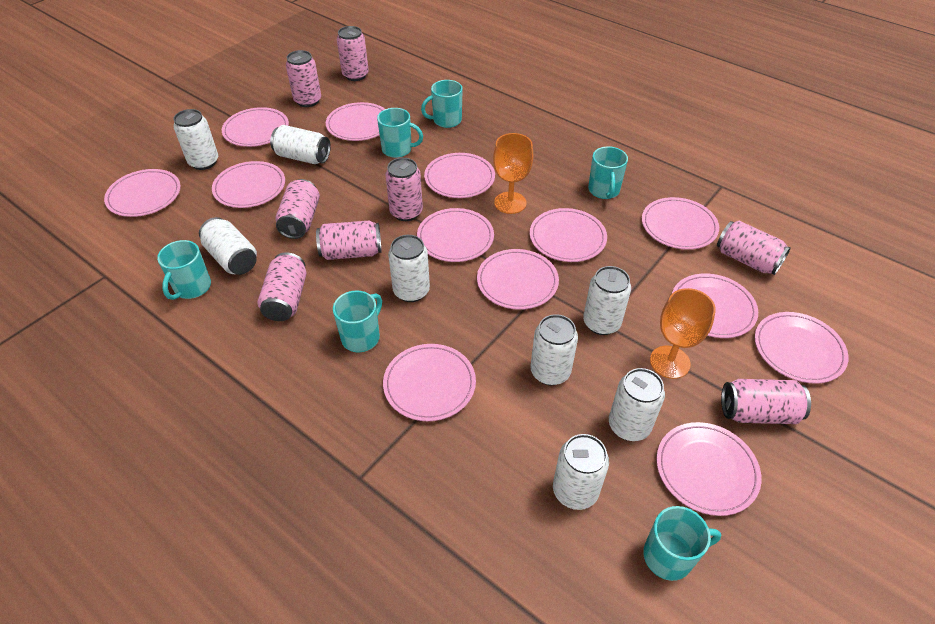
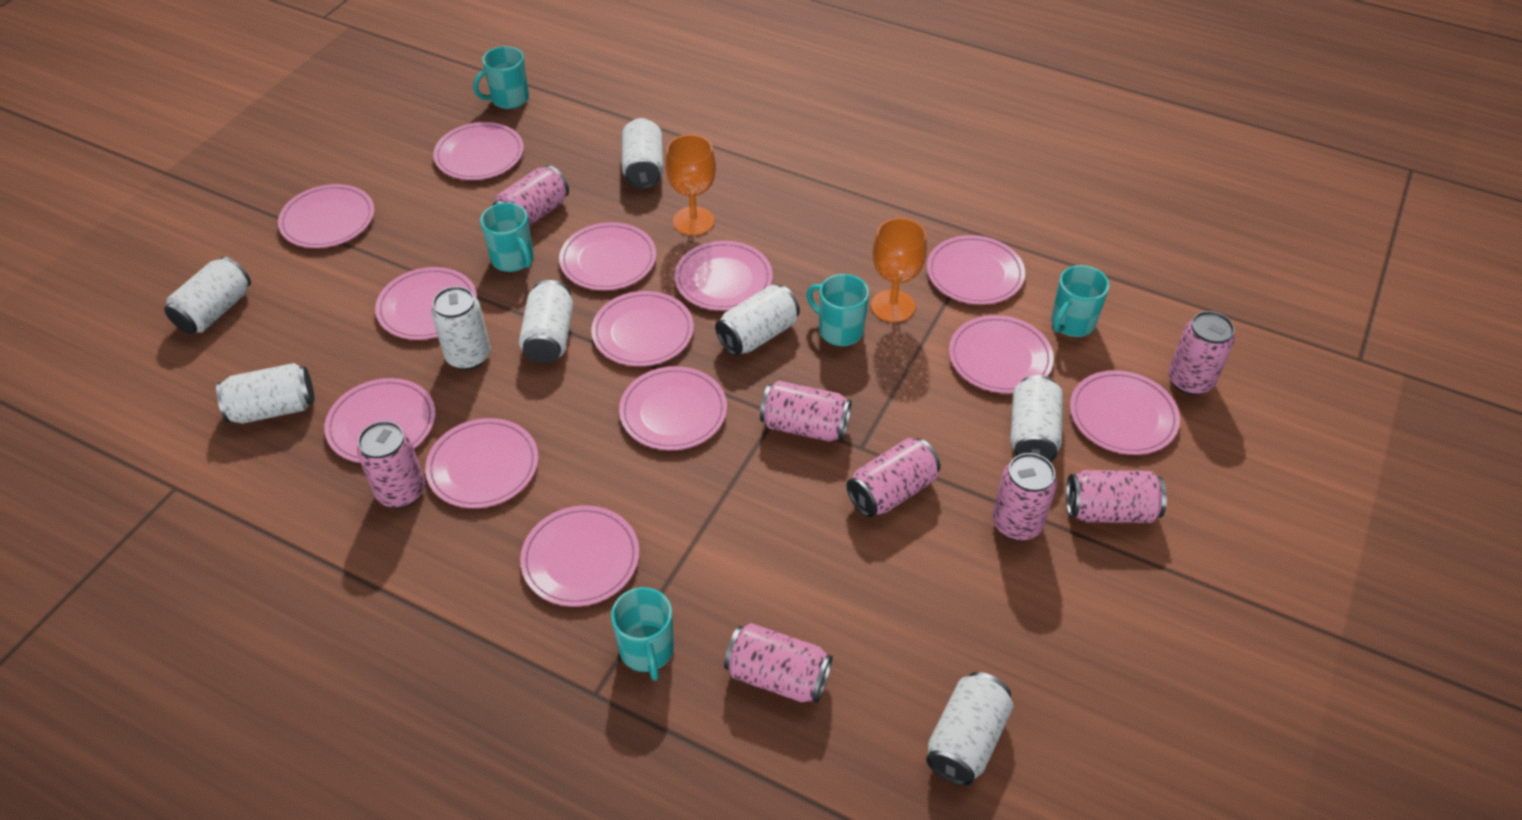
turquoise mug: 6 -> 5

